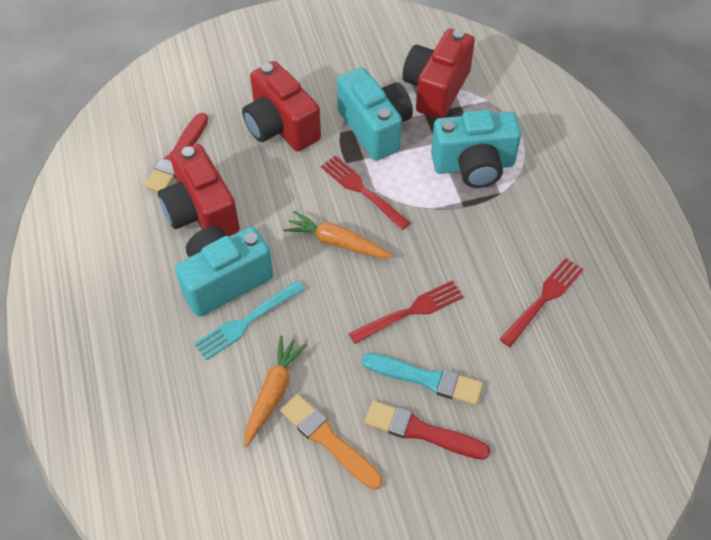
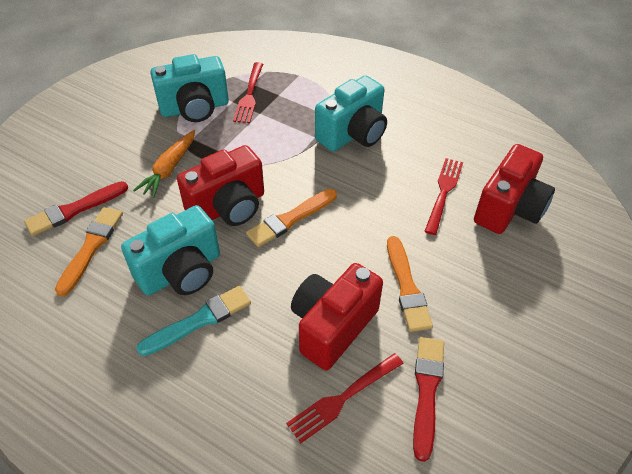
orange brush: 1 -> 3
orange carrot: 2 -> 1
turquoise fork: 1 -> 0

